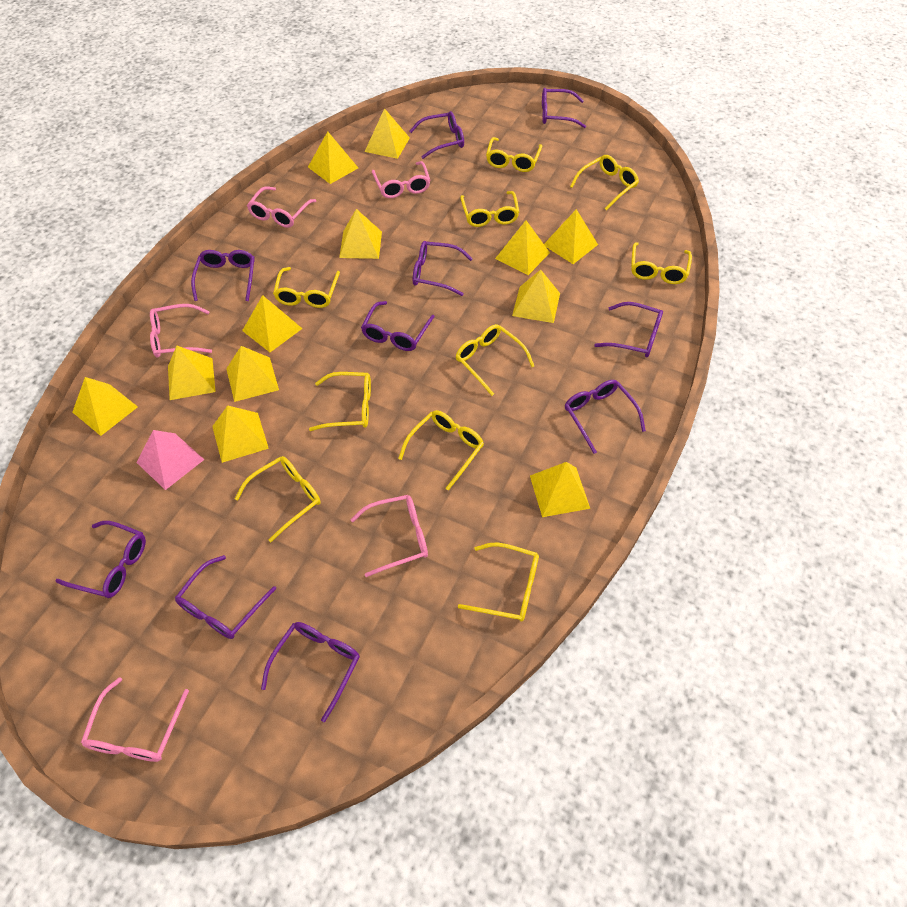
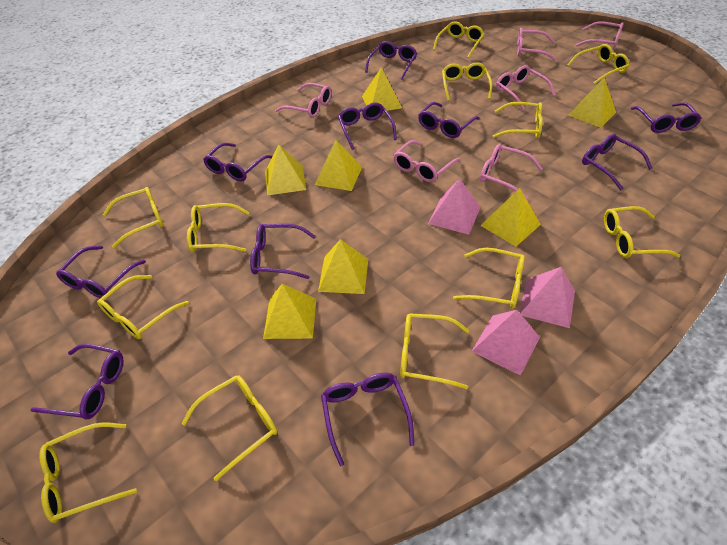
pink glasses: 5 -> 6
pink pyramid: 1 -> 3
yellow glasses: 10 -> 12
yellow pyramid: 12 -> 7

